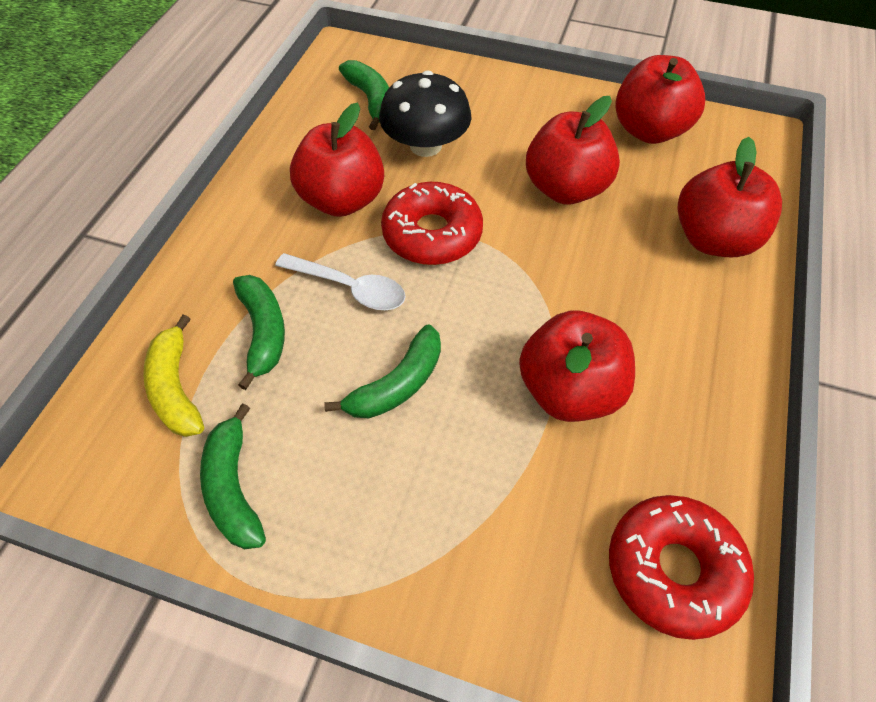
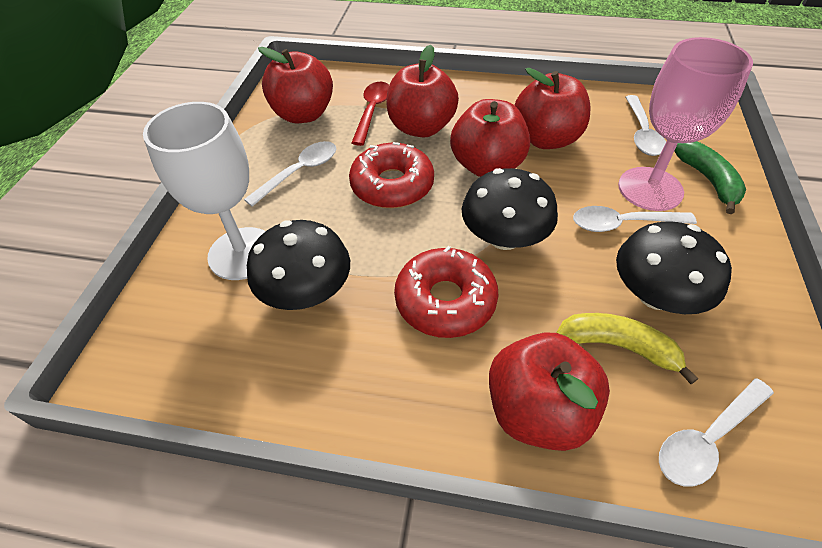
black mushroom: 1 -> 3
green banana: 4 -> 1
pink goblet: 0 -> 1
red spoon: 0 -> 1
white goblet: 0 -> 1
white spoon: 1 -> 4

